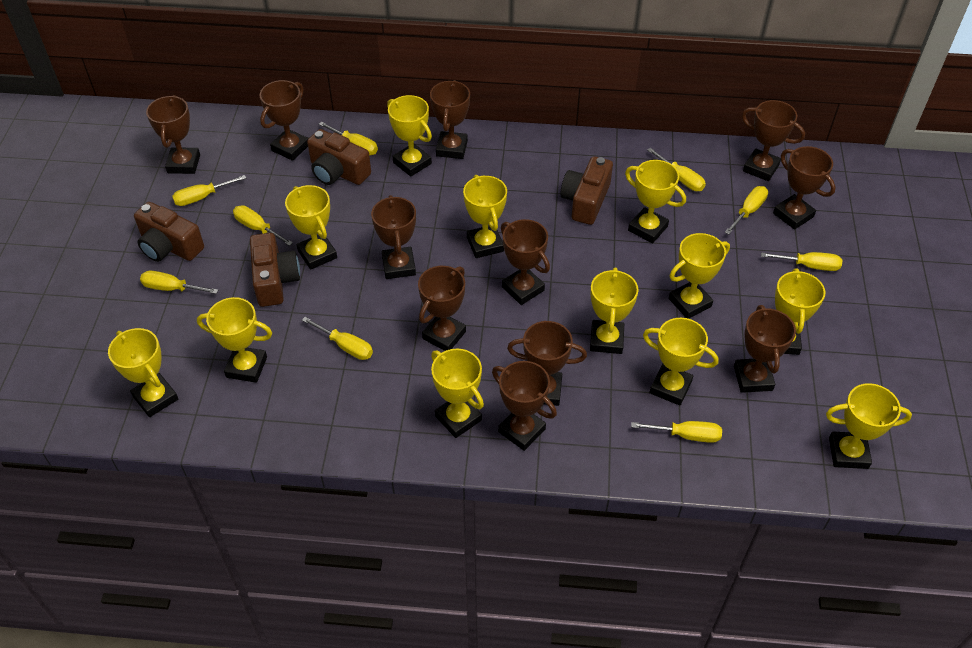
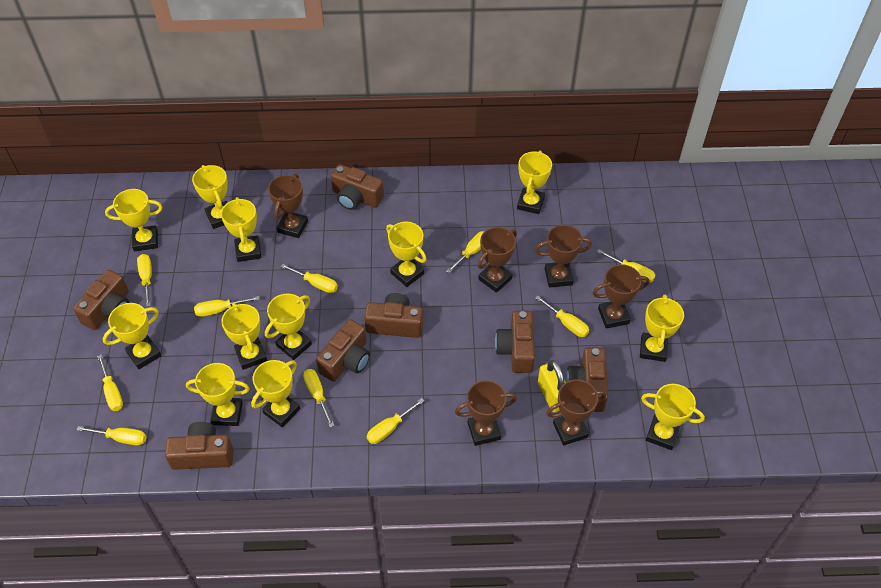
brown camera: 4 -> 7
brown trophy: 11 -> 6
yellow padlock: 0 -> 1
yellow screwdriver: 9 -> 10

